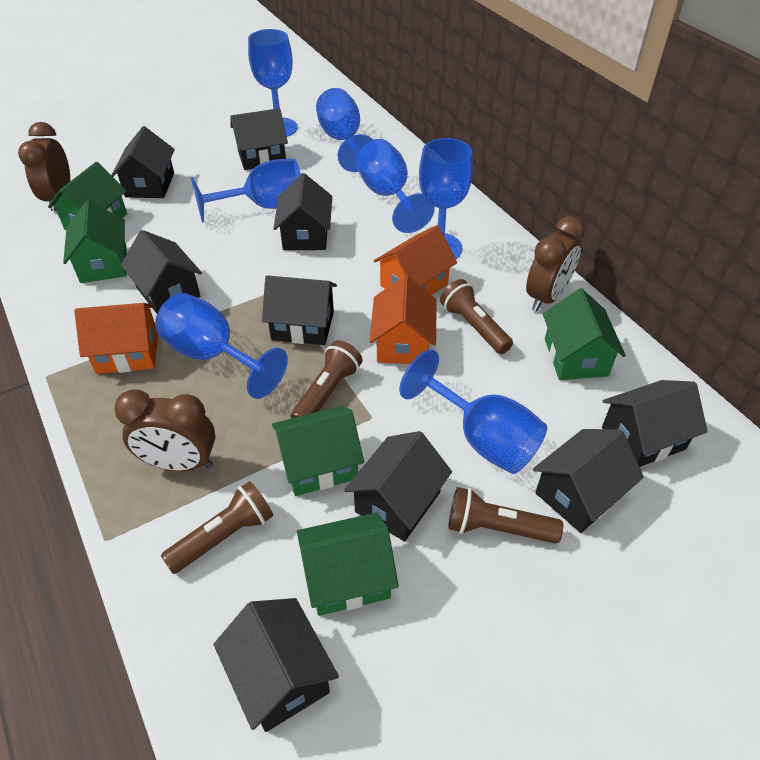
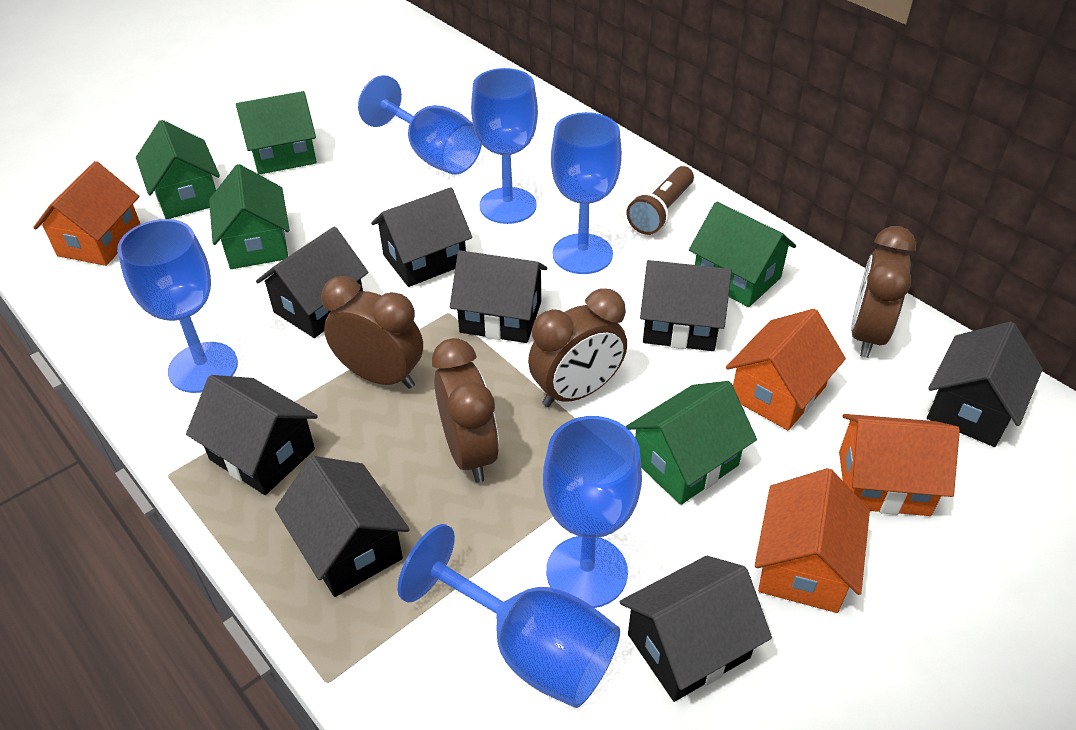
black house: 9 -> 8
blue goblet: 7 -> 6
brown clock: 3 -> 4
brown flashlight: 4 -> 1
orange house: 3 -> 4

